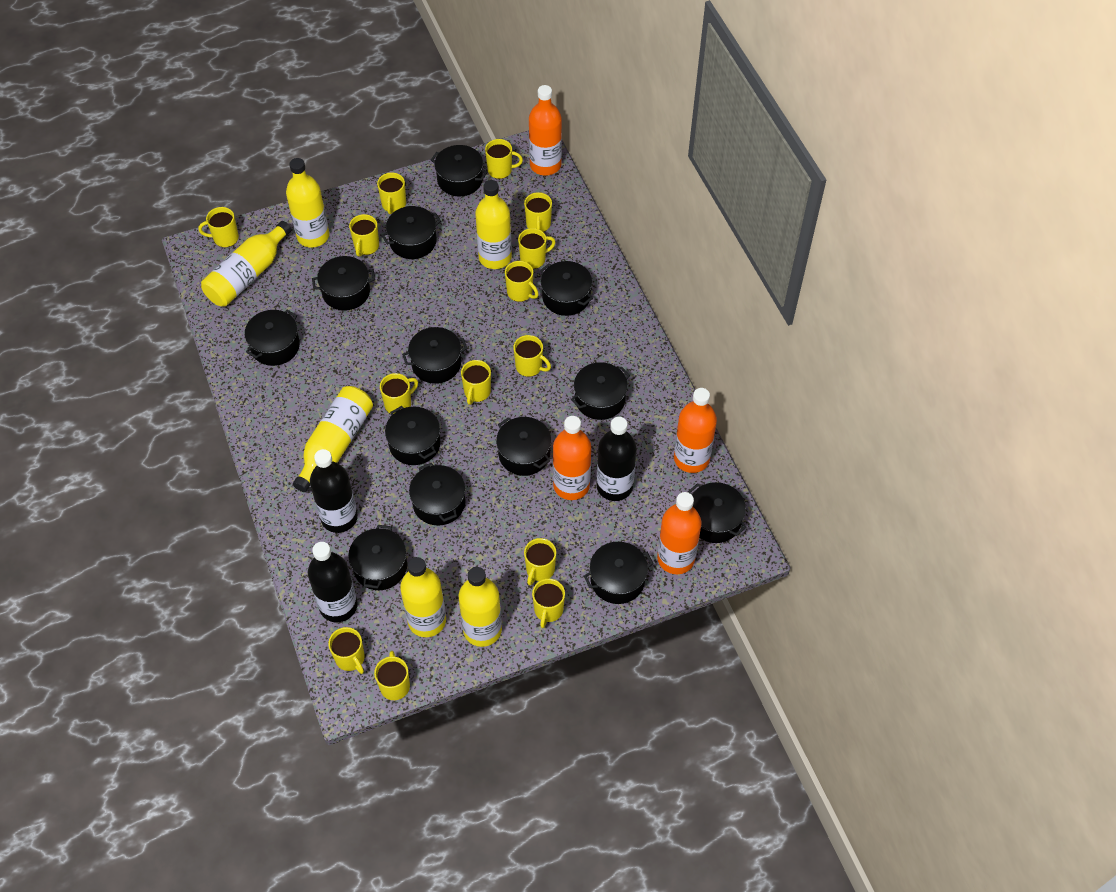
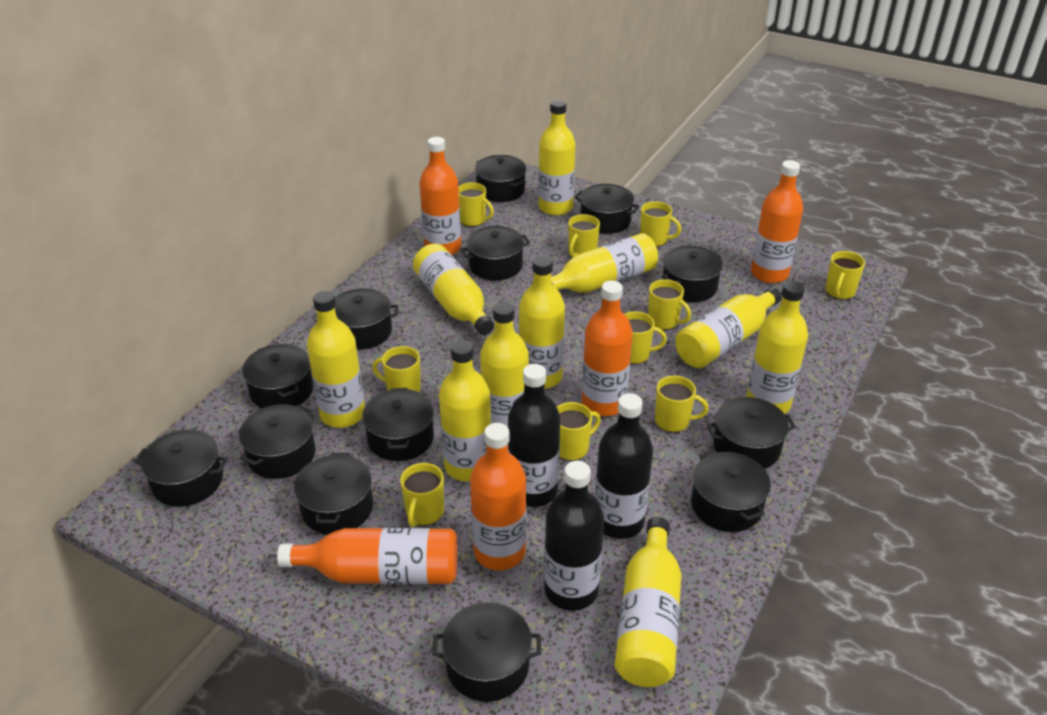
orange bottle: 4 -> 5
yellow bottle: 6 -> 10
yellow mug: 14 -> 10

